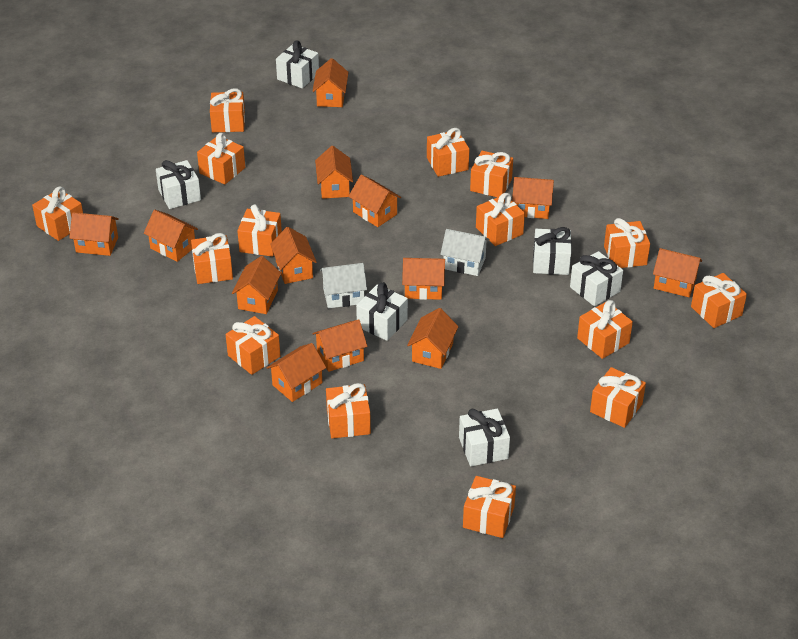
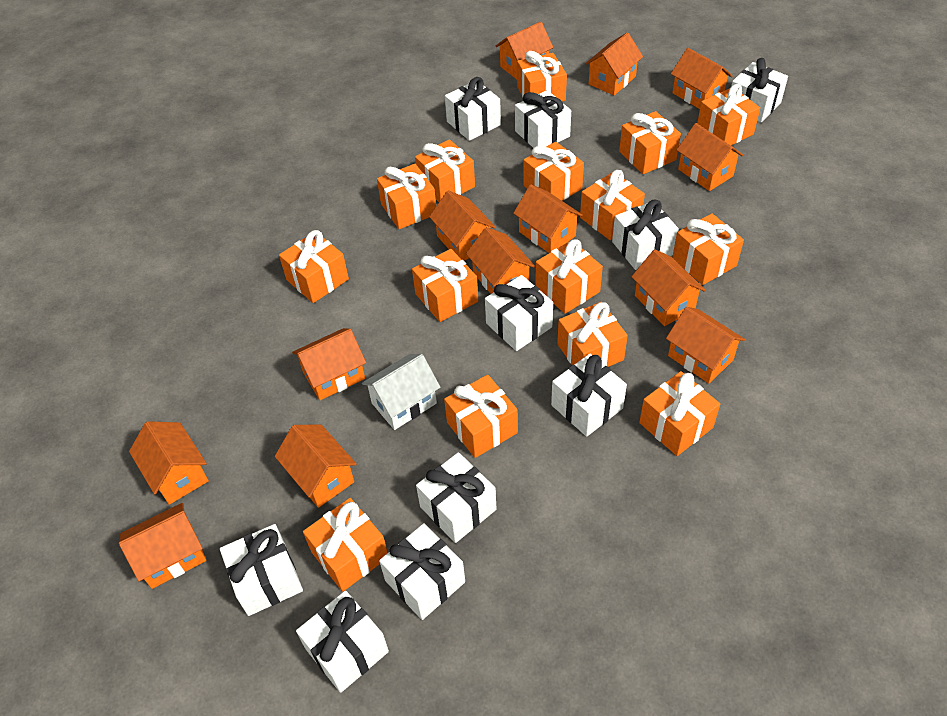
white gift: 6 -> 10
white house: 2 -> 1

